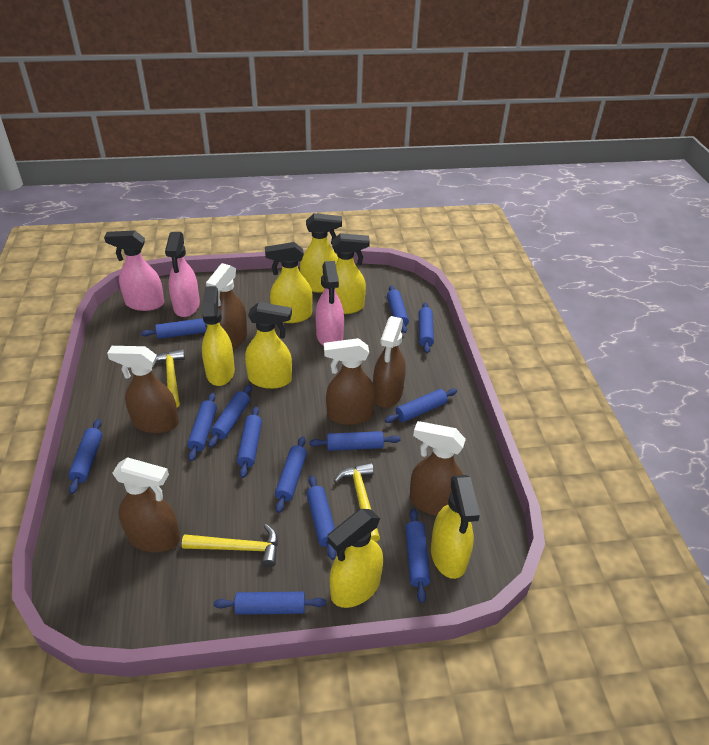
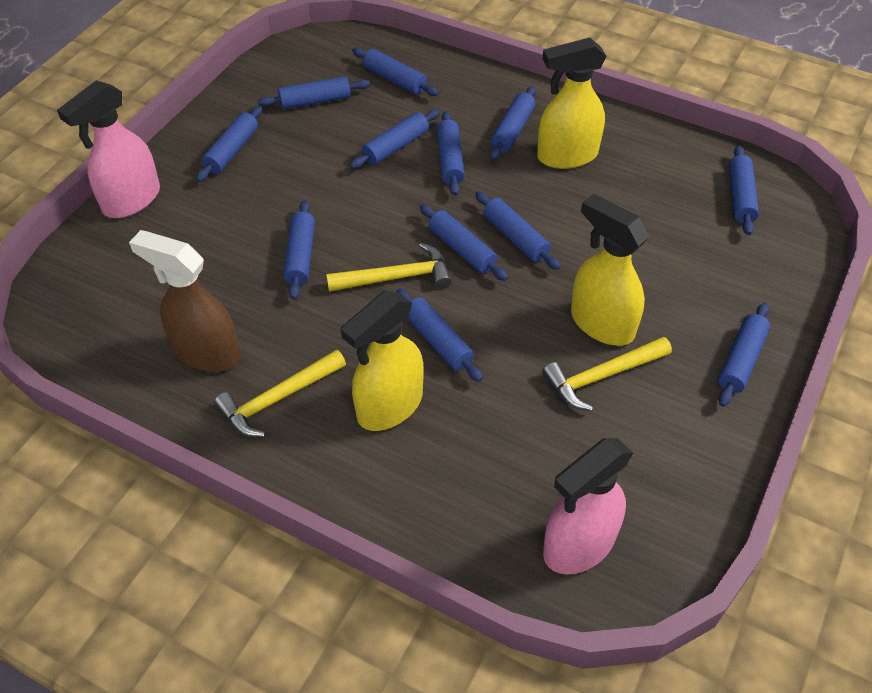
blue rolling pin: 13 -> 12
brown spray bottle: 6 -> 1
pink spray bottle: 3 -> 2
yellow spray bottle: 7 -> 3

